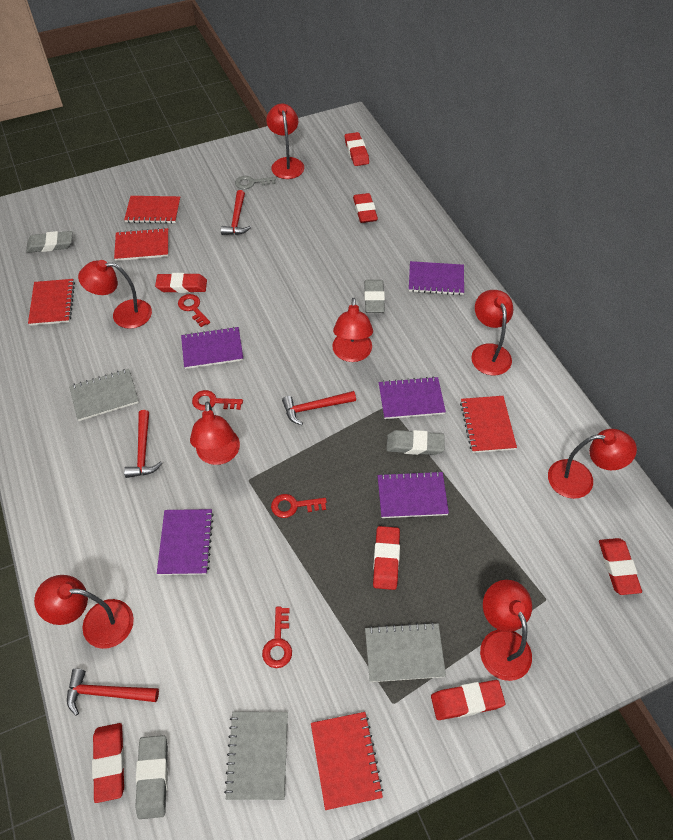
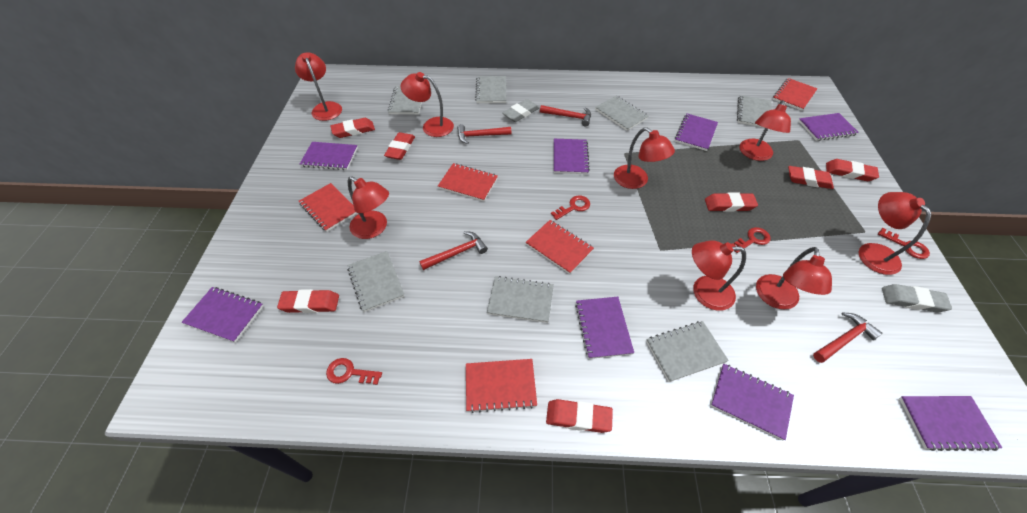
grey eraser: 4 -> 2
grey key: 1 -> 0
grey notebook: 3 -> 7
purple notebook: 5 -> 8

